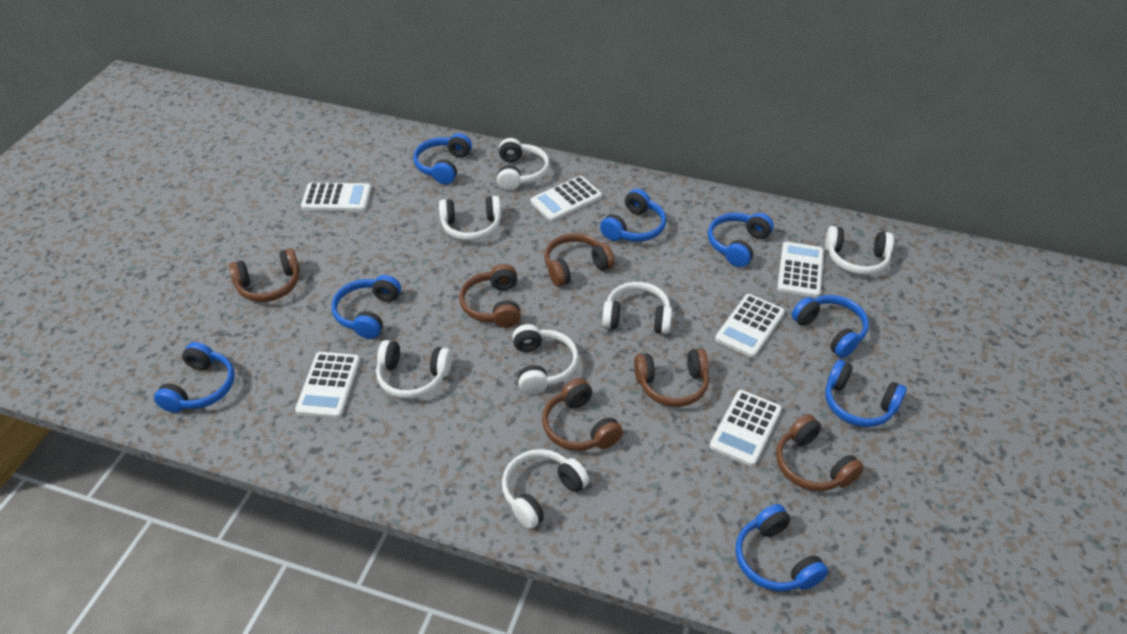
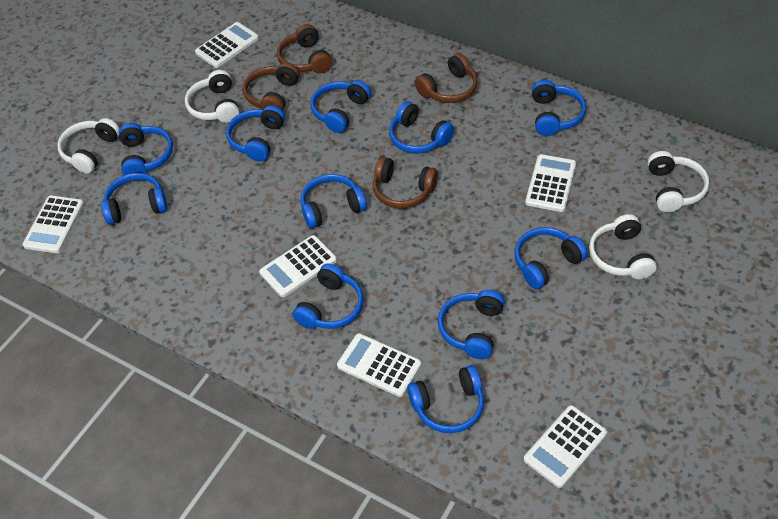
blue headphones: 8 -> 11
brown headphones: 6 -> 4
white headphones: 7 -> 4

